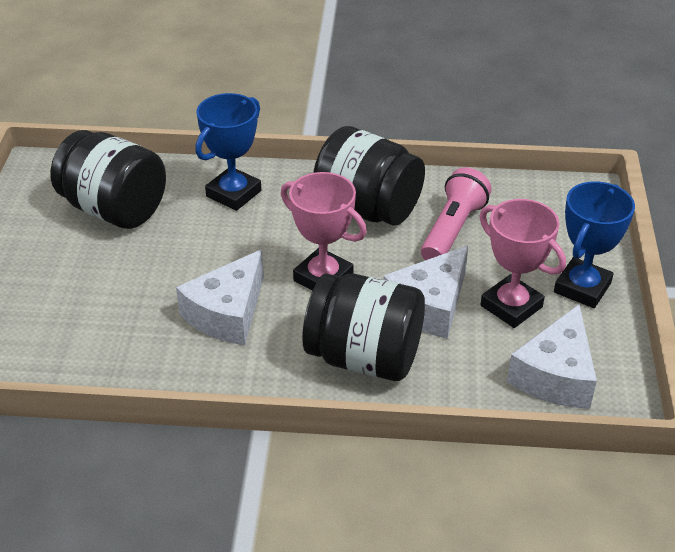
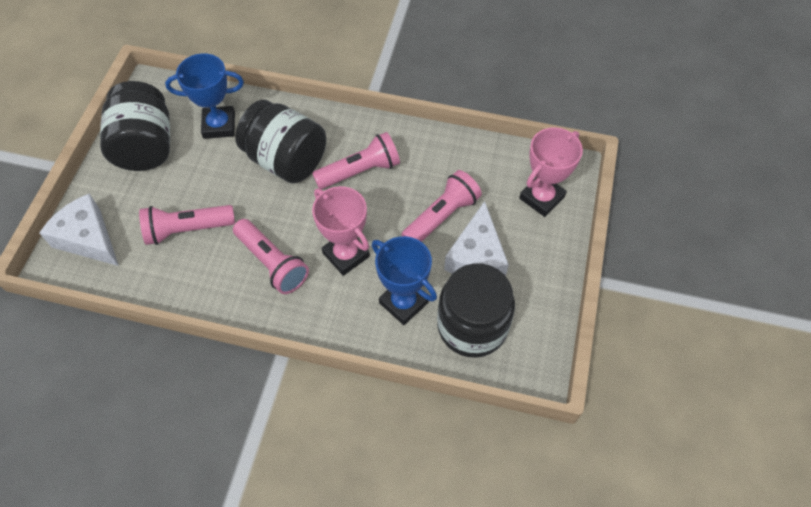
pink flashlight: 1 -> 4
white cheese: 3 -> 2

